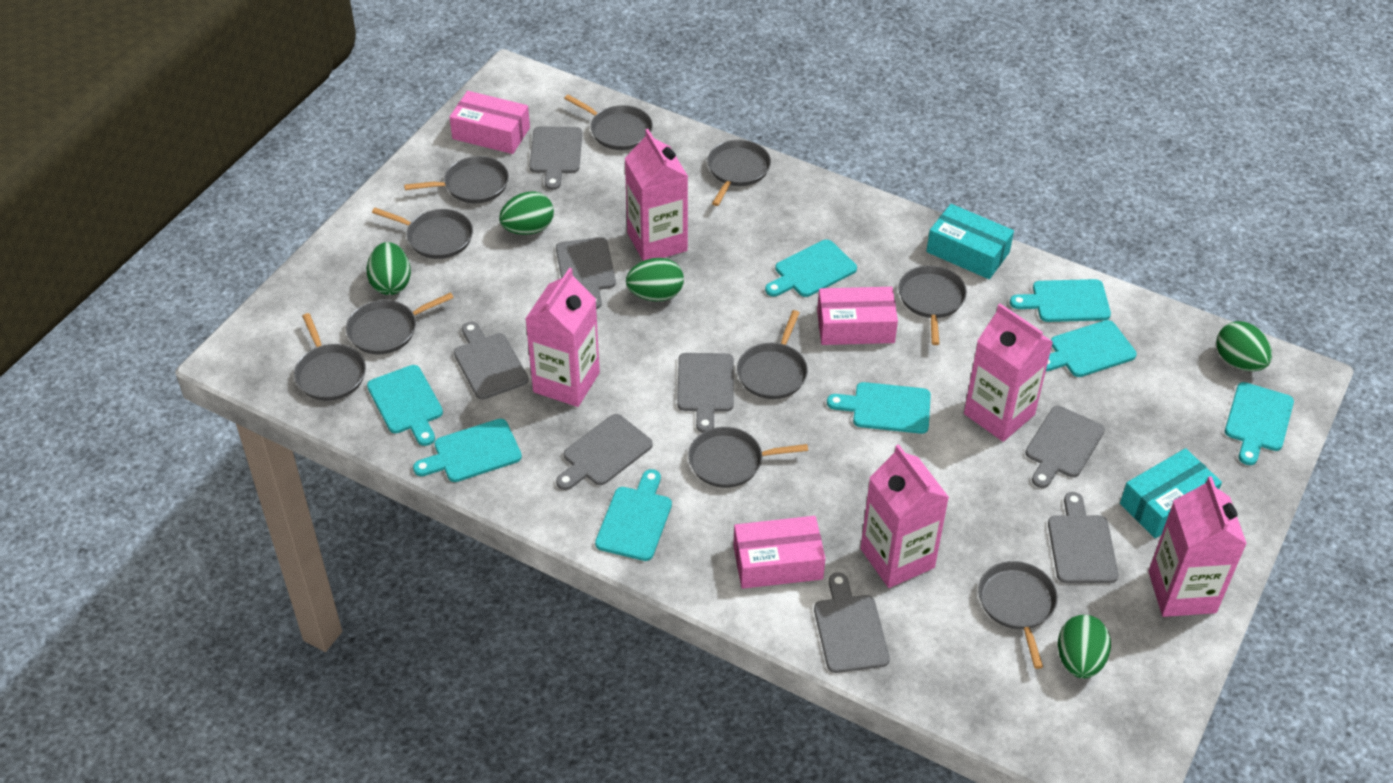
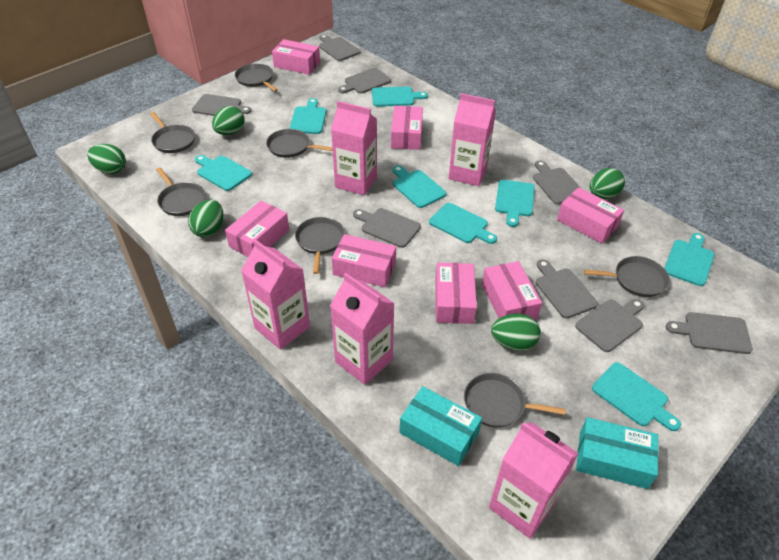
grey pan: 10 -> 7
pink box: 3 -> 7

